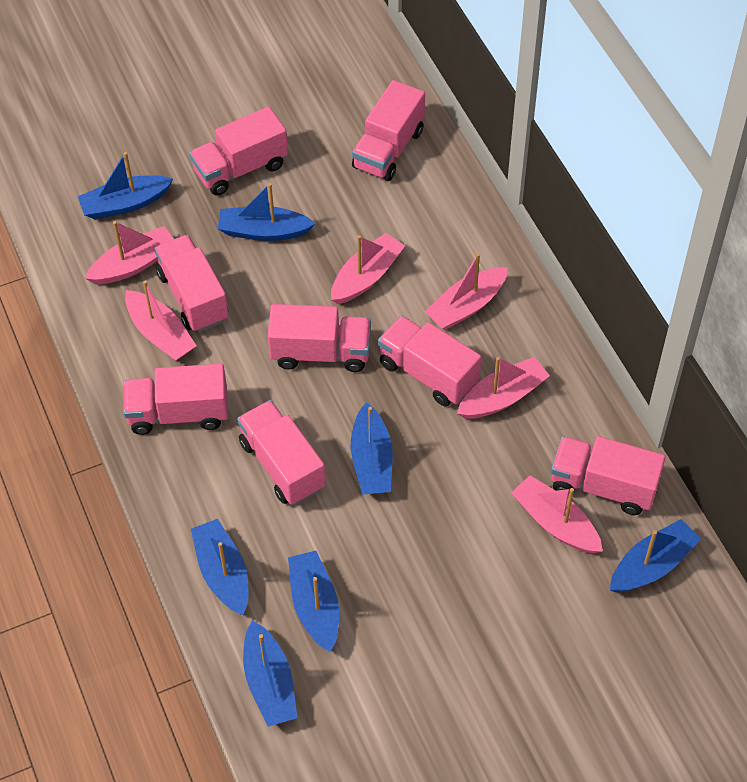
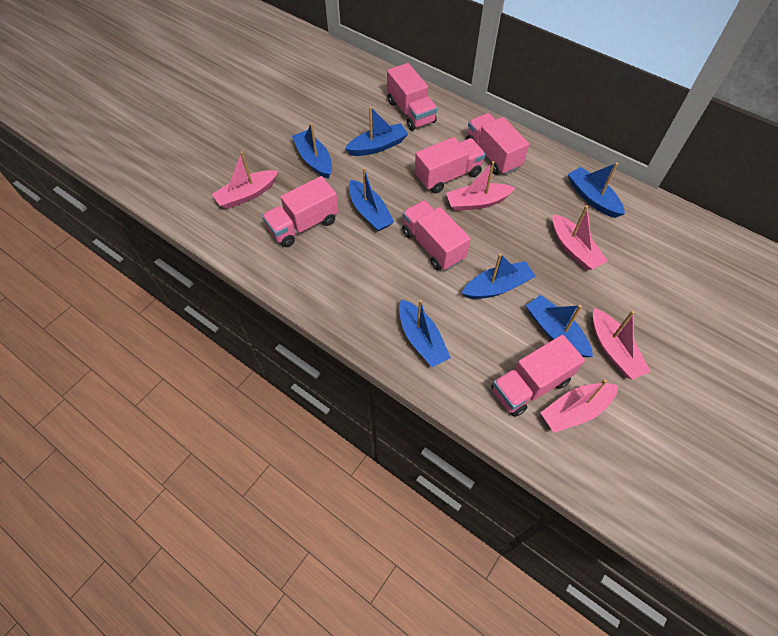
pink boat: 6 -> 5
pink truck: 8 -> 6

